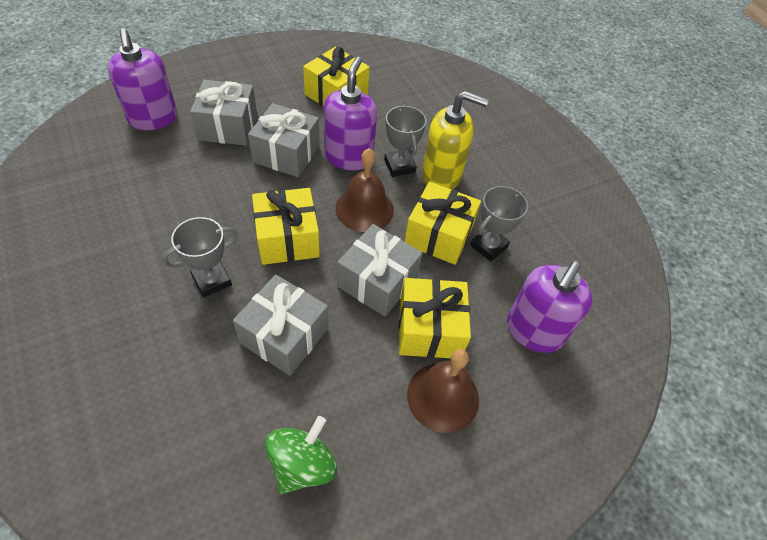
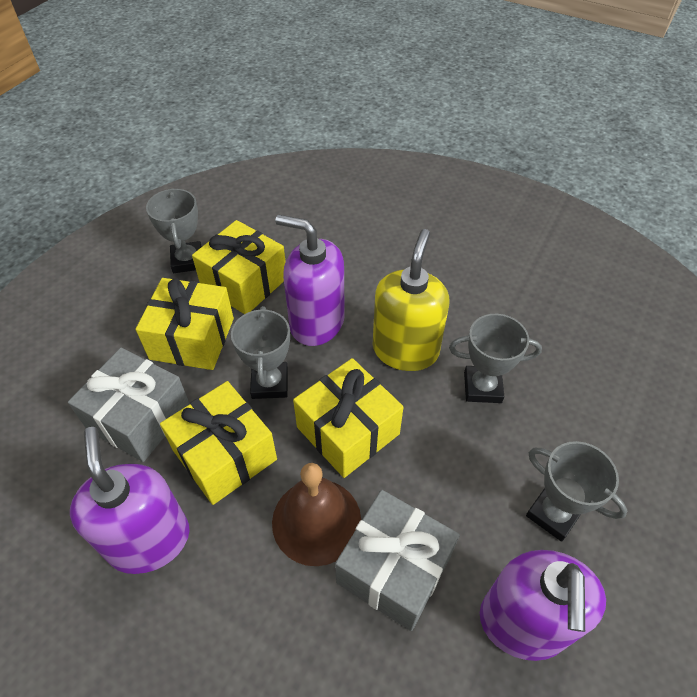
brown bell: 2 -> 1
green spinning top: 1 -> 0
grey gift: 4 -> 2
grey trophy: 3 -> 4

